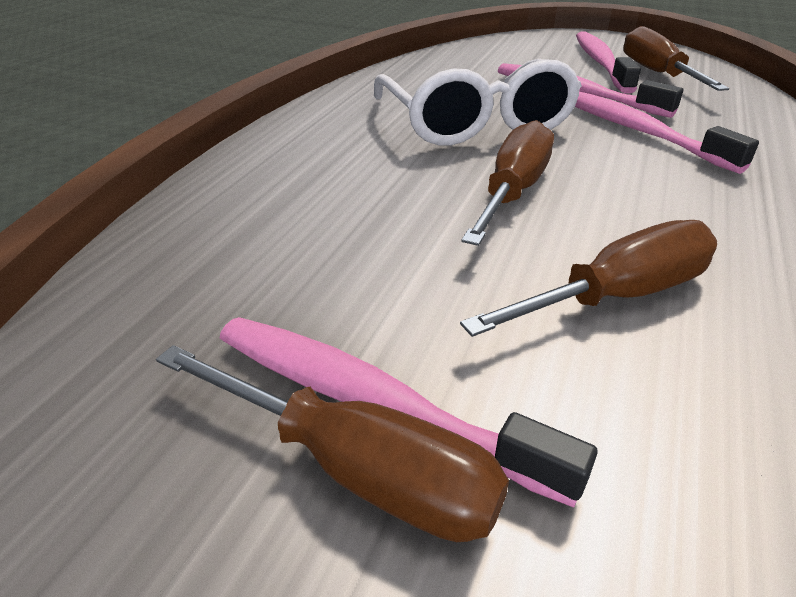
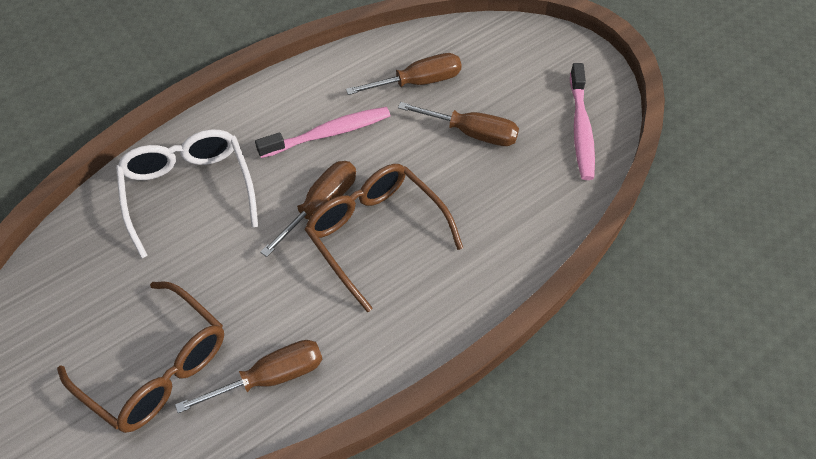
brown glasses: 0 -> 2
pink toothbrush: 4 -> 2

